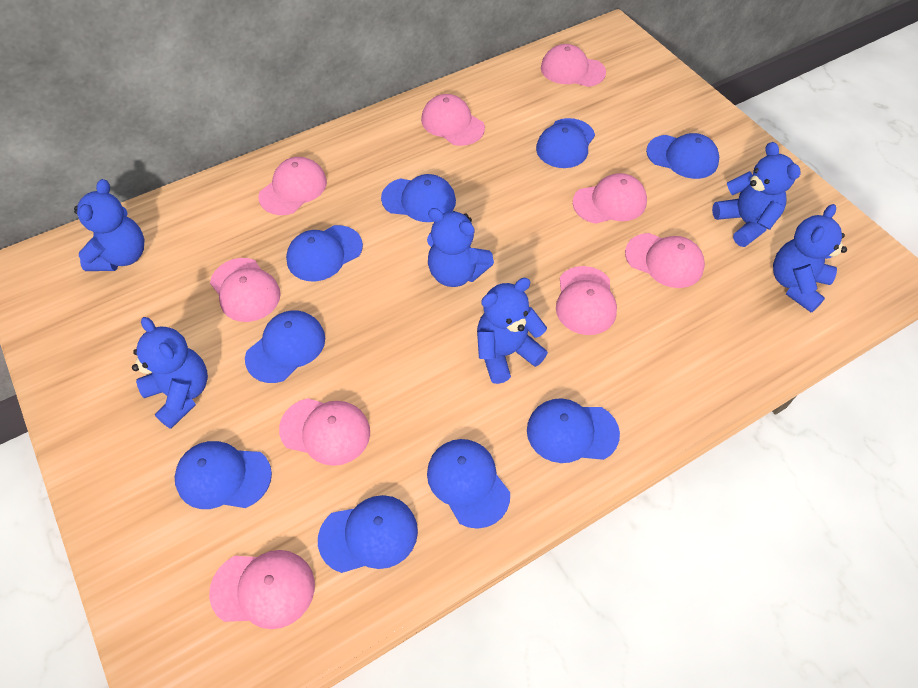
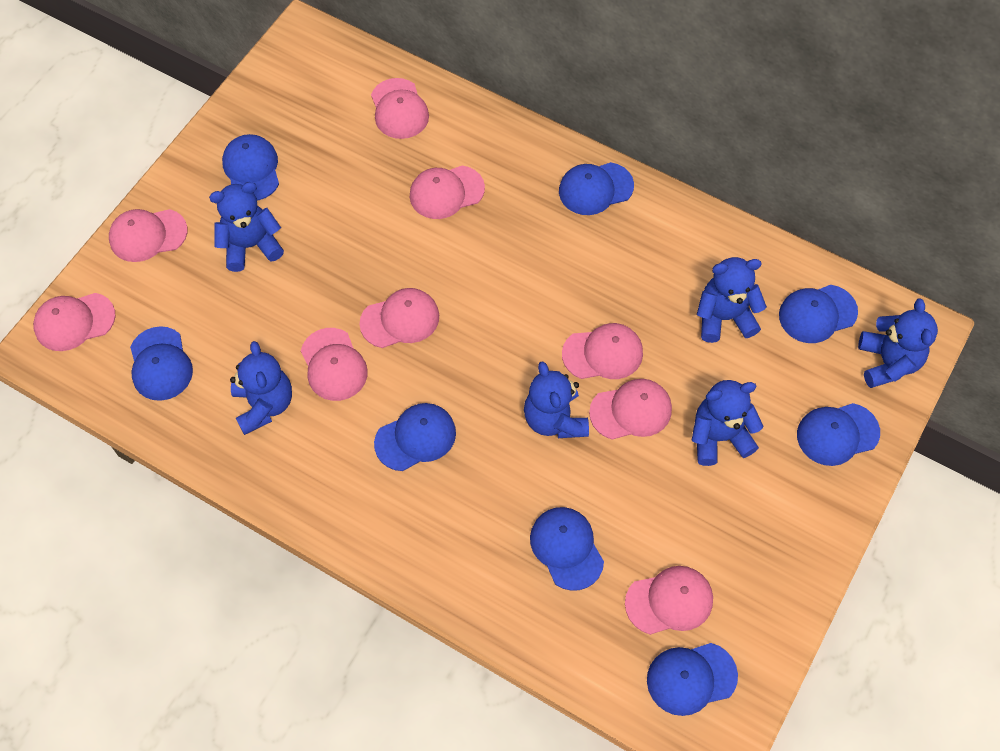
blue cap: 9 -> 8

